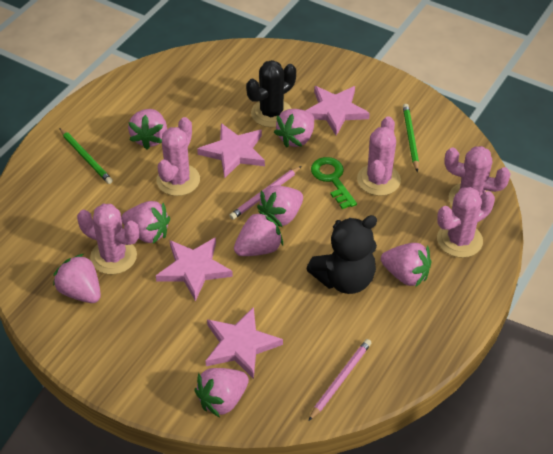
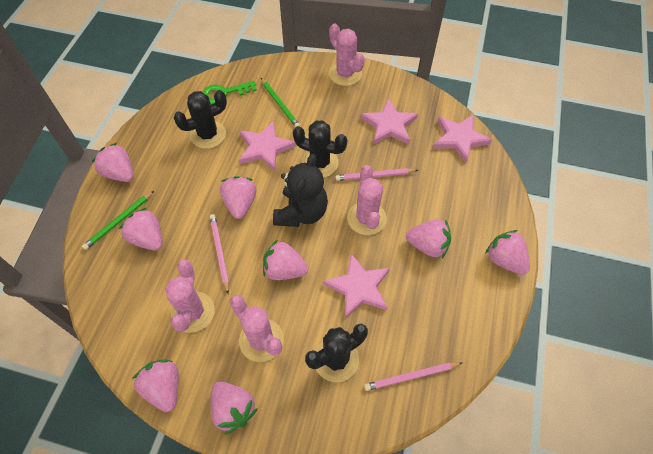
black cactus: 1 -> 3
pink cactus: 5 -> 4
pink pencil: 2 -> 3

